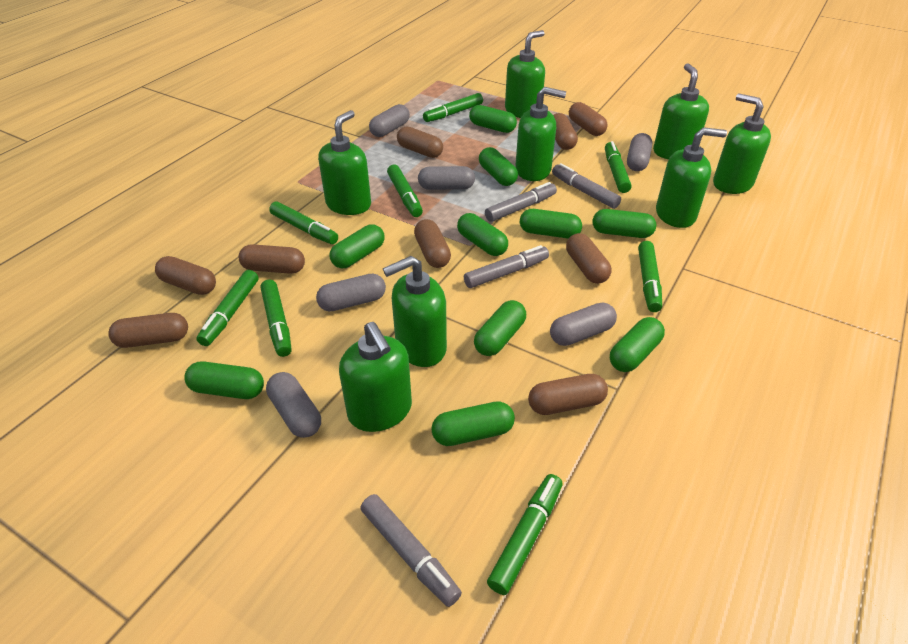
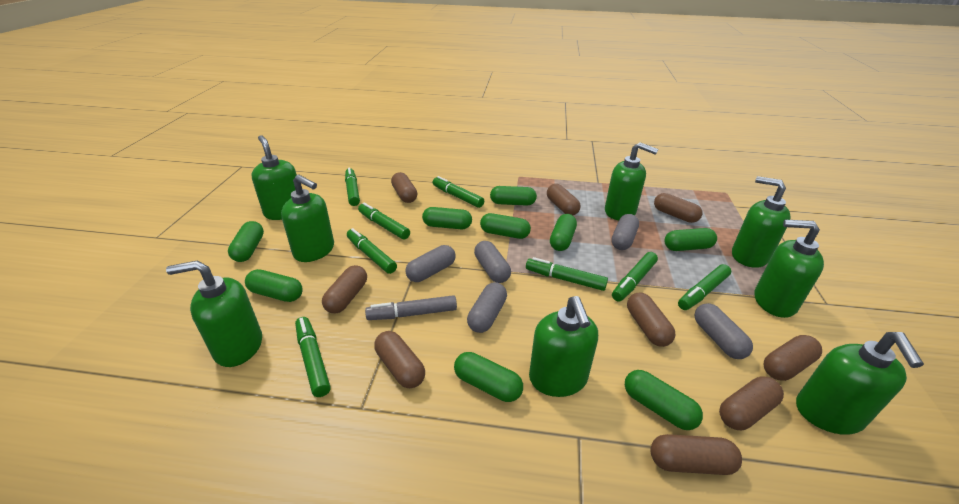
green capsule: 10 -> 9
grey capsule: 6 -> 5
grey marker: 4 -> 1

